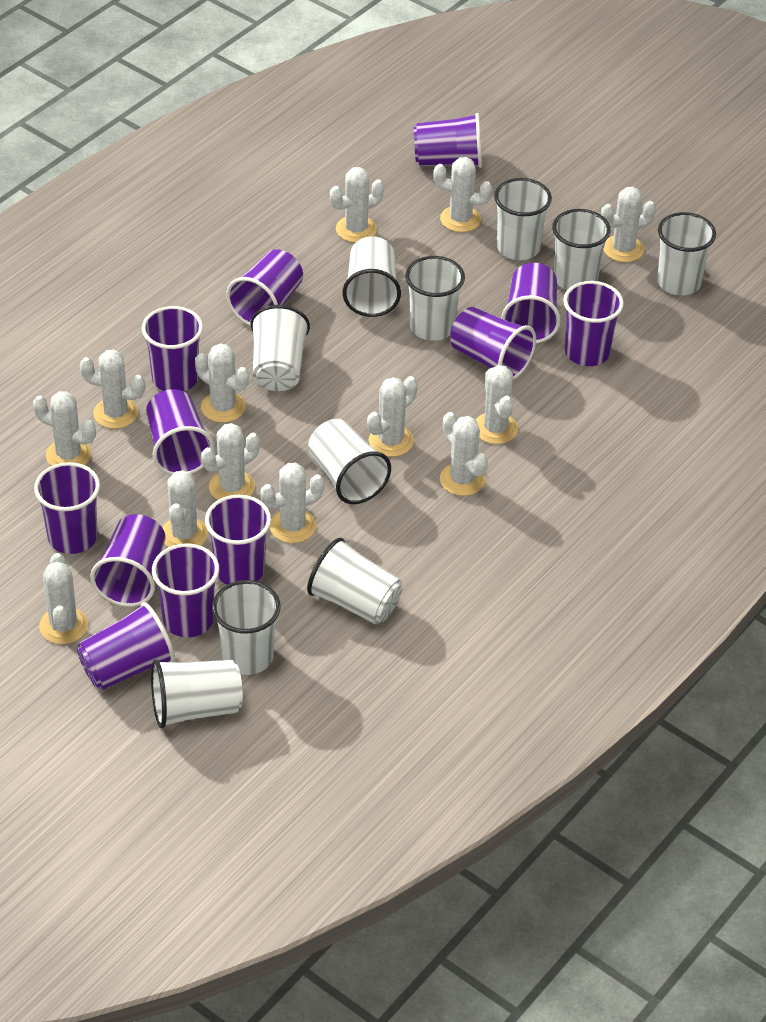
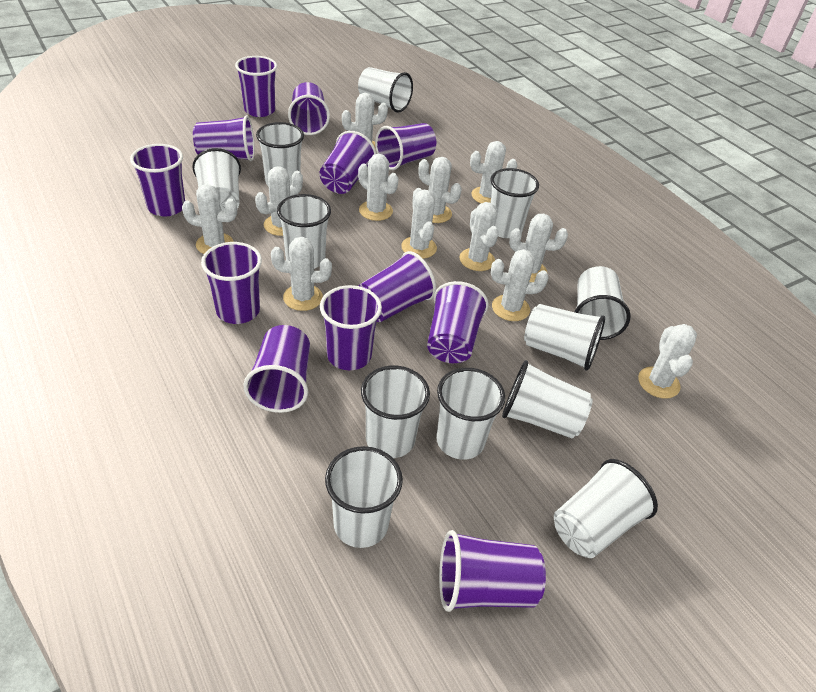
white cactus: 13 -> 12
white cup: 10 -> 12

